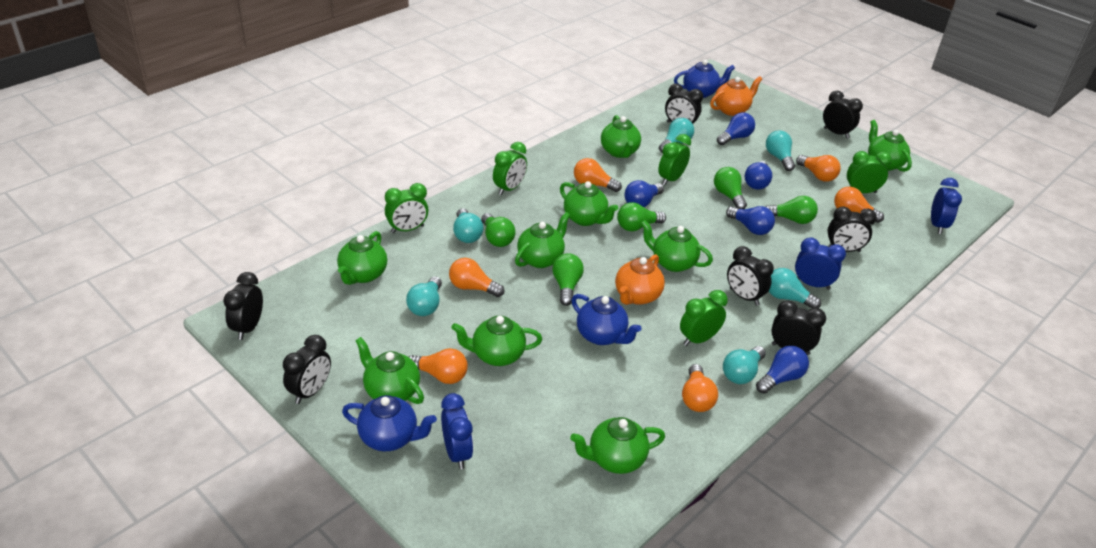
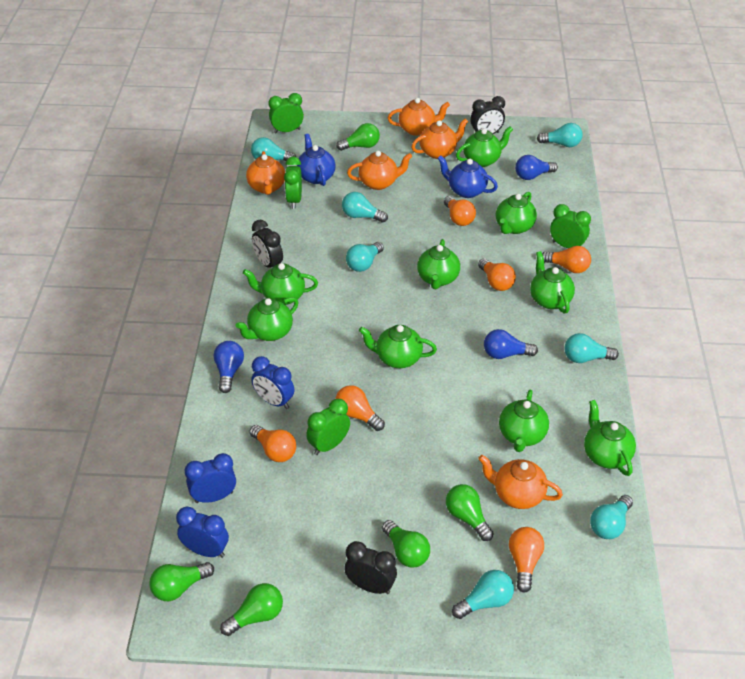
black clock: 7 -> 3
blue light bulb: 5 -> 3
blue teapot: 3 -> 2
green clock: 5 -> 4
orange teapot: 2 -> 5
turquoise light bulb: 6 -> 7

